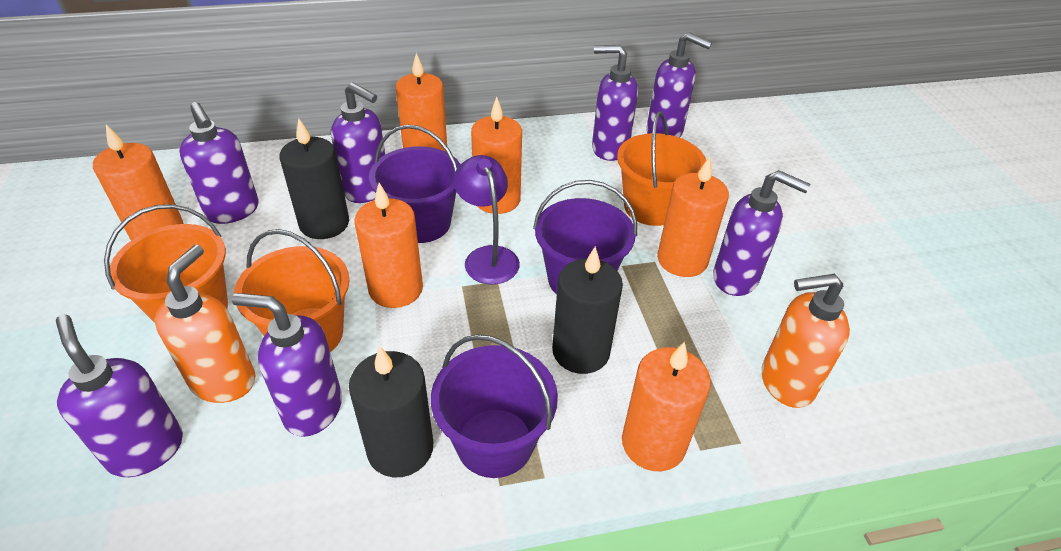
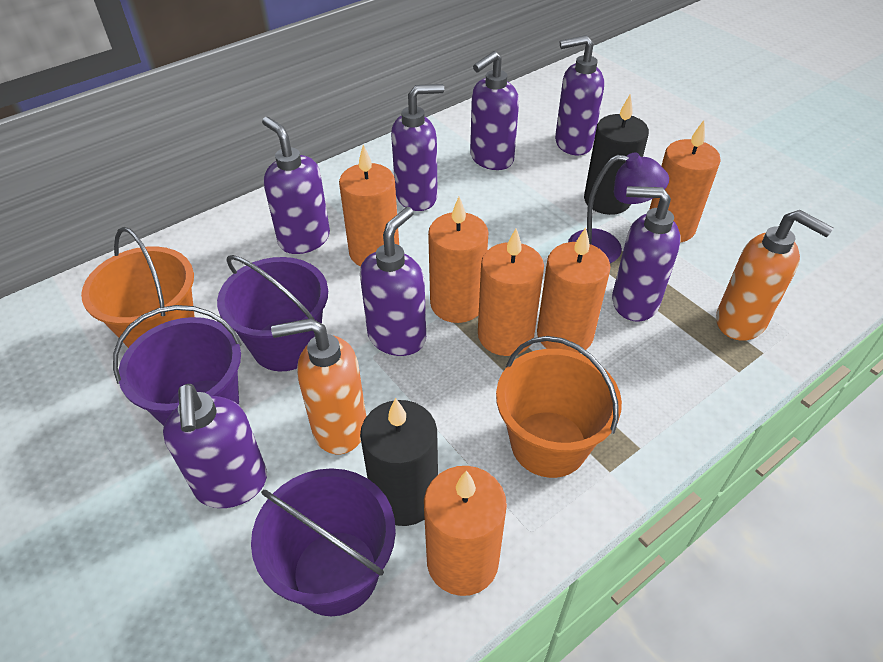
black candle: 3 -> 2
orange bucket: 3 -> 2

